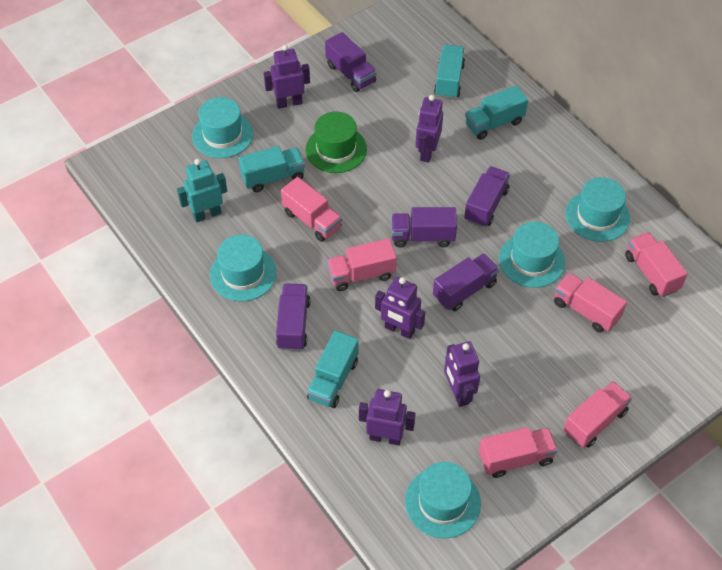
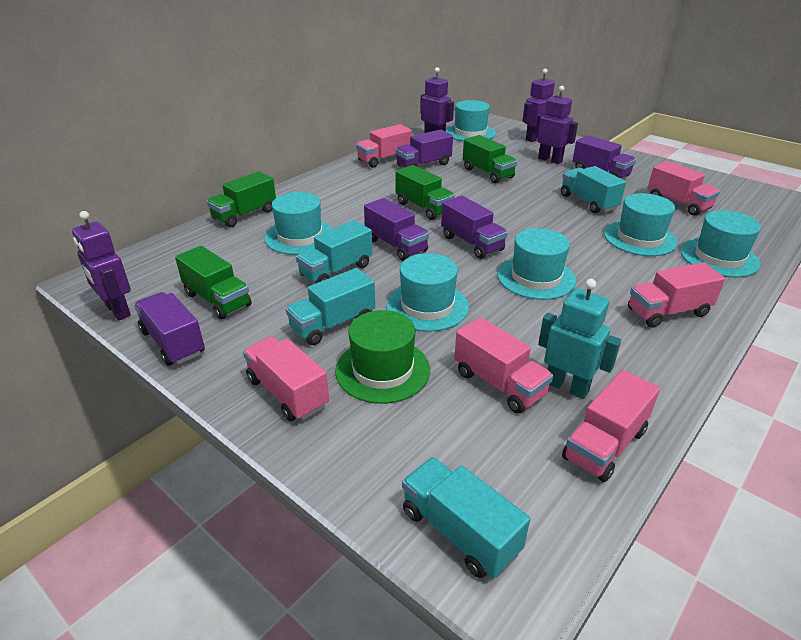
green truck: 0 -> 4
purple robot: 5 -> 4
turquoise hat: 5 -> 6

